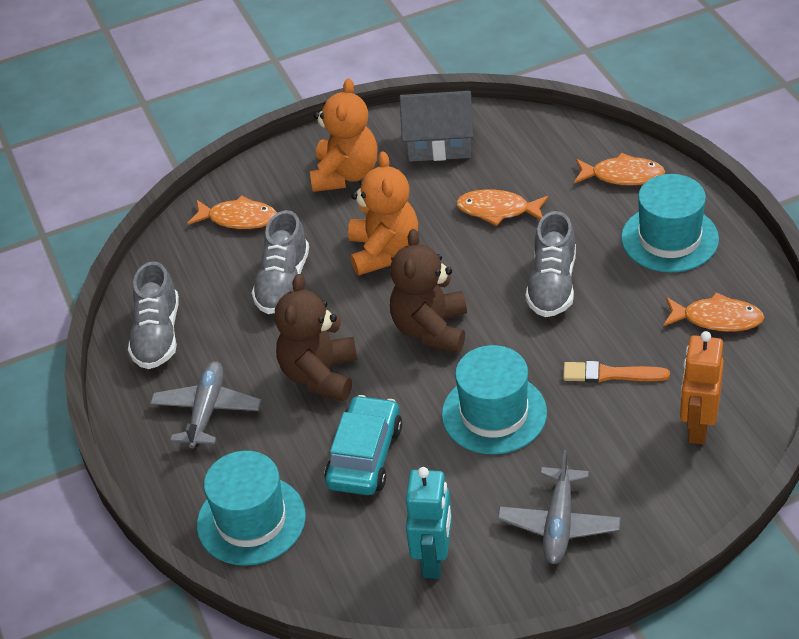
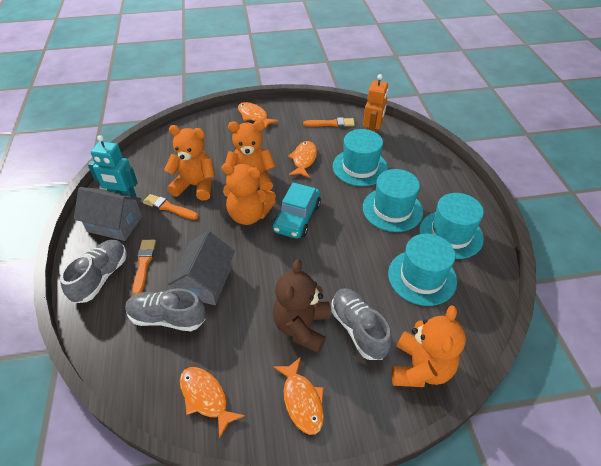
brown teddy bear: 2 -> 1
grey house: 1 -> 2
grey plane: 2 -> 0
orange brush: 1 -> 3
orange teddy bear: 2 -> 4
turquoise hat: 3 -> 4

